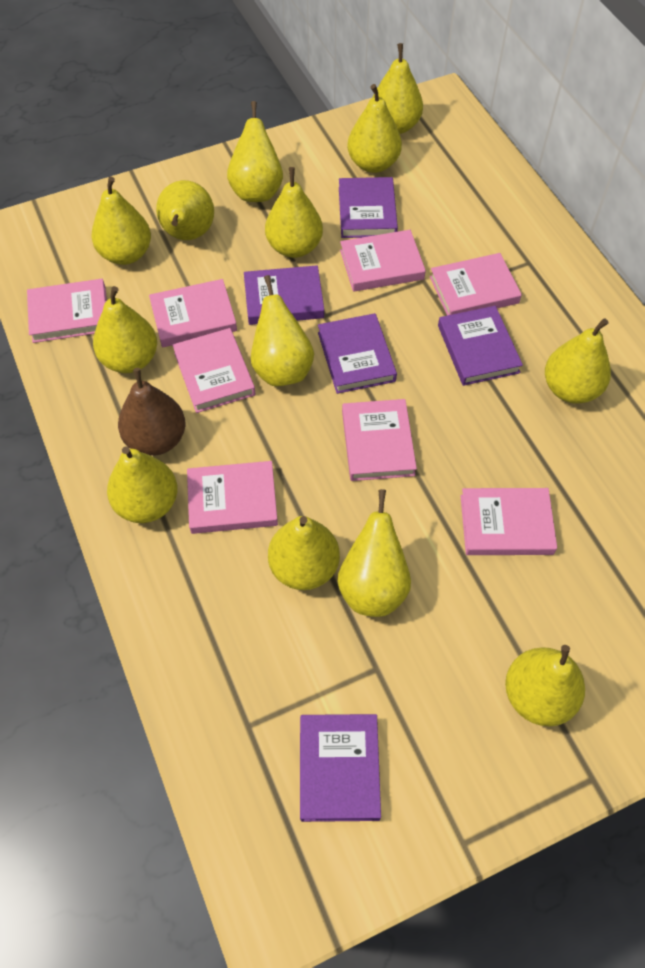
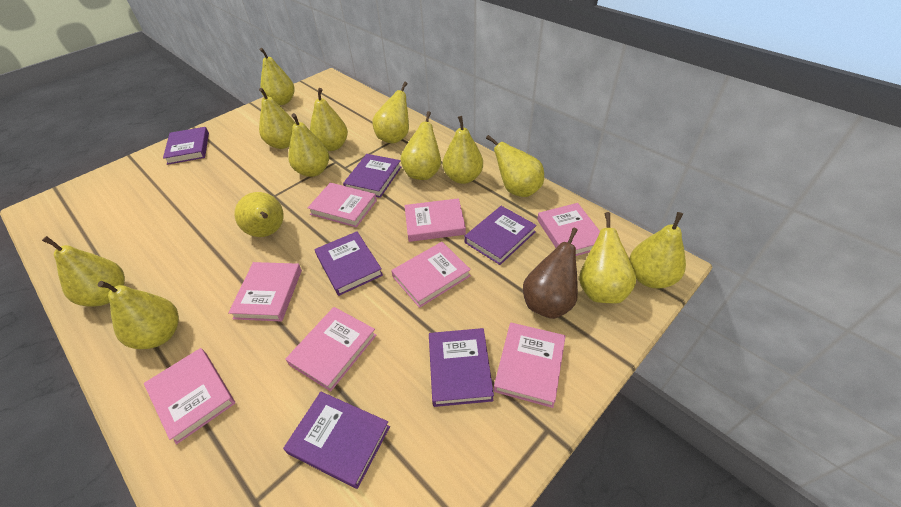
purple book: 5 -> 6

